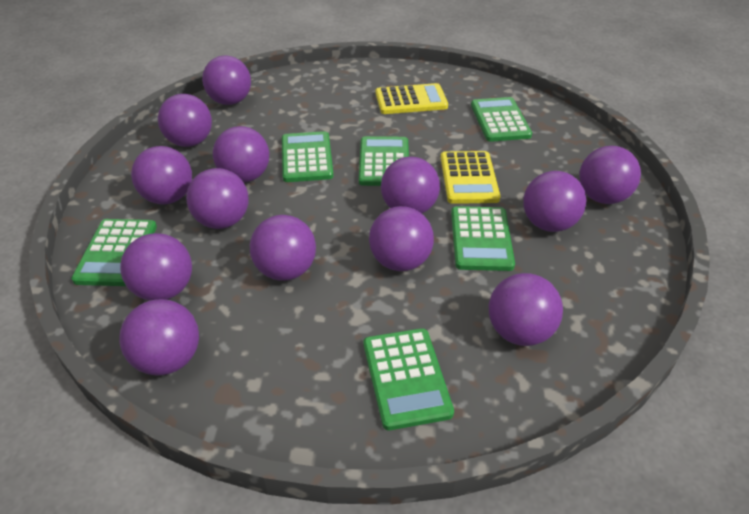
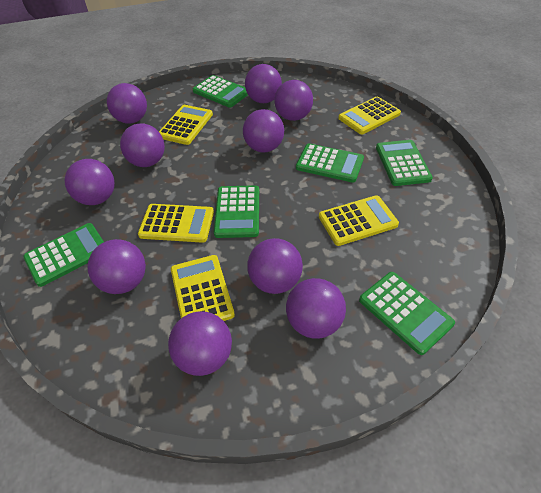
purple ball: 13 -> 10
yellow calculator: 2 -> 5

